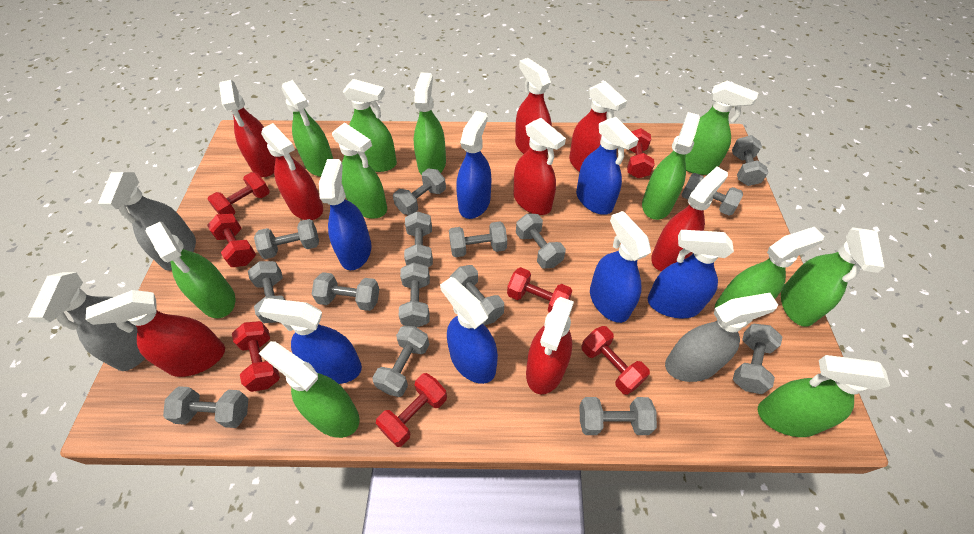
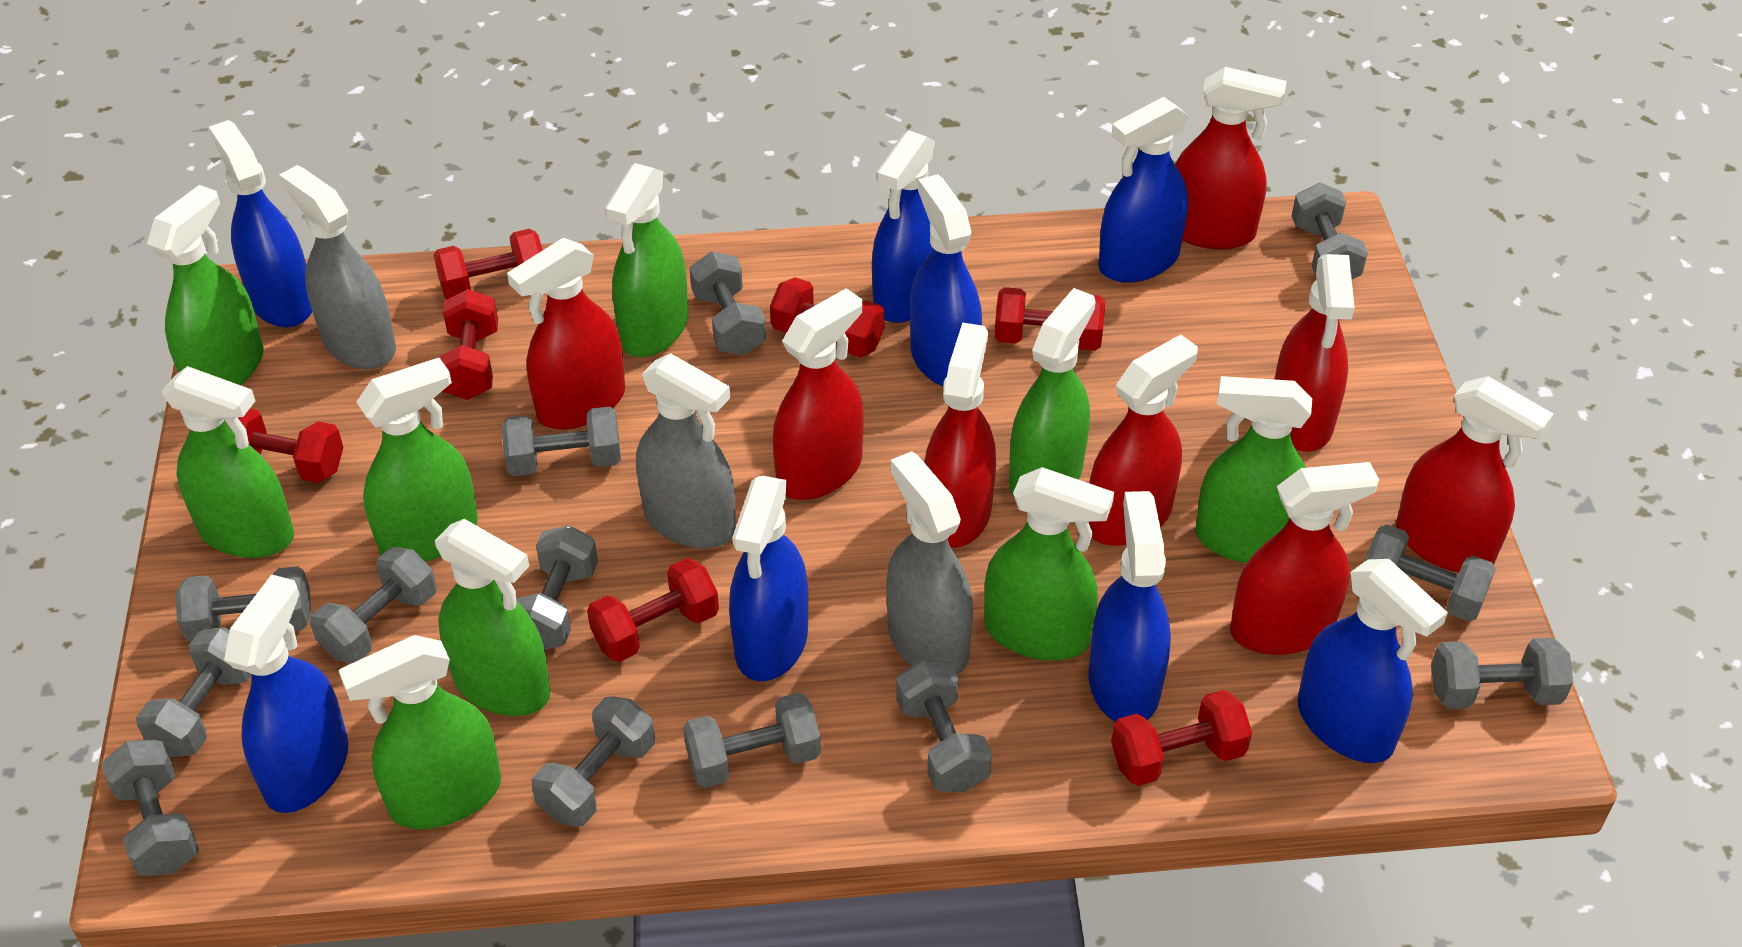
blue spray bottle: 7 -> 8
green spray bottle: 11 -> 9
grey dumbbell: 15 -> 13

